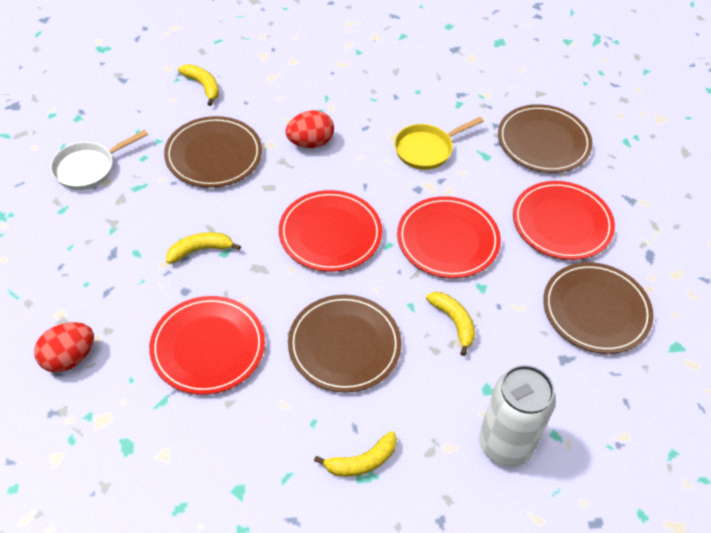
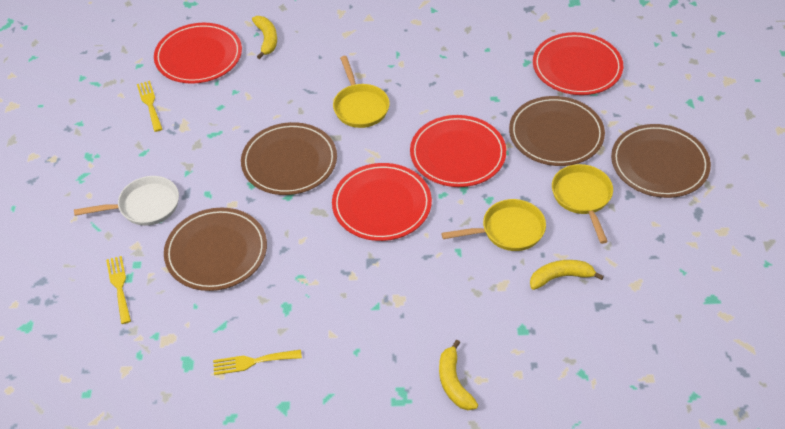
red egg: 2 -> 0
white can: 1 -> 0
yellow banana: 4 -> 3
yellow fork: 0 -> 3
yellow pan: 1 -> 3

